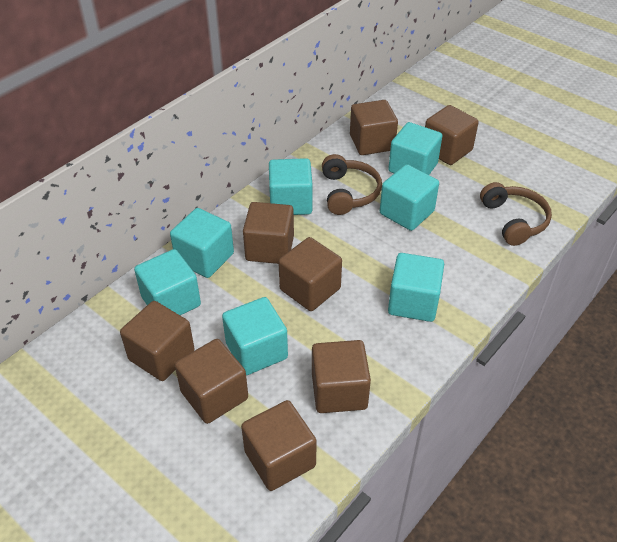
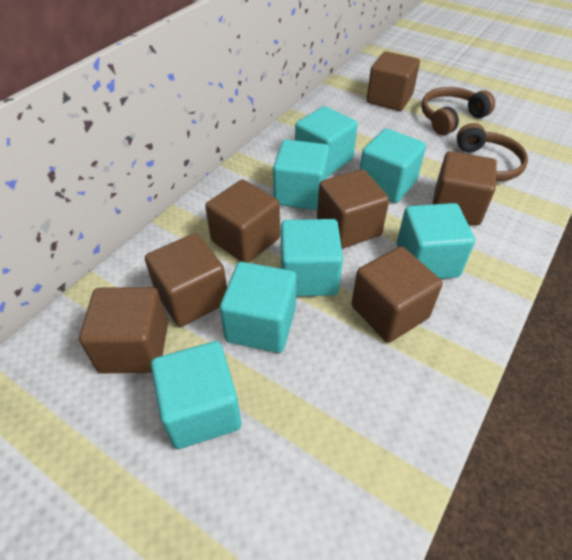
brown cube: 8 -> 7

